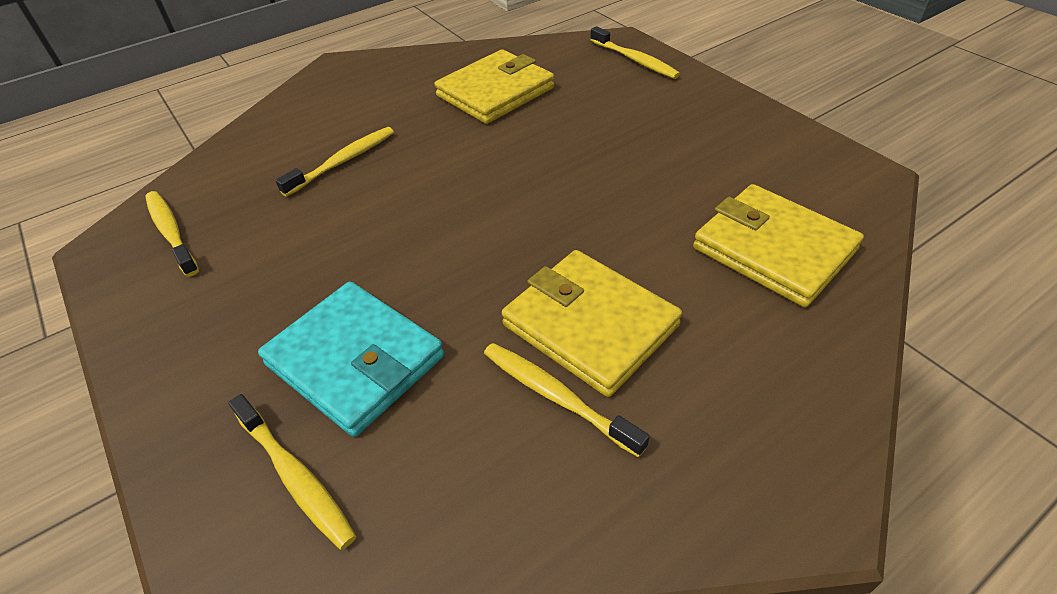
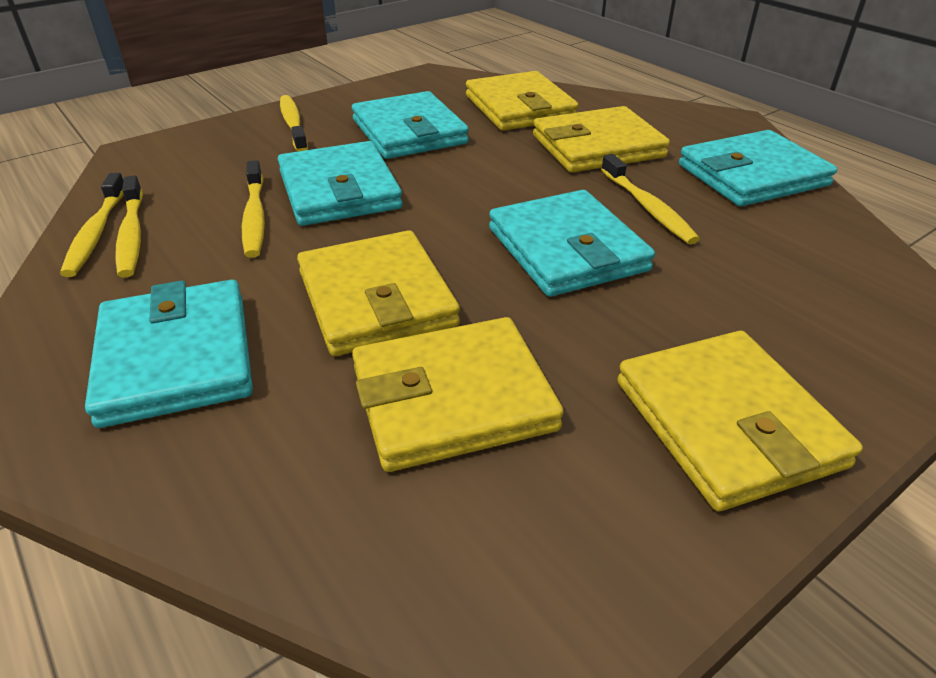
turquoise wallet: 1 -> 5
yellow wallet: 3 -> 5

